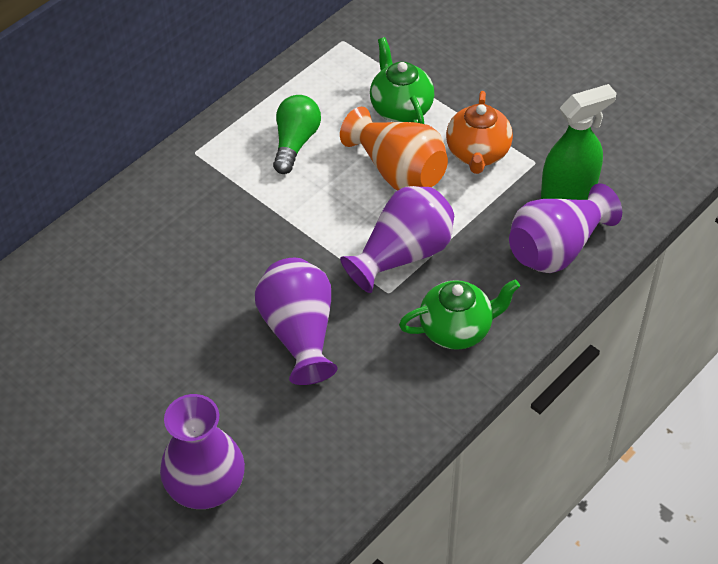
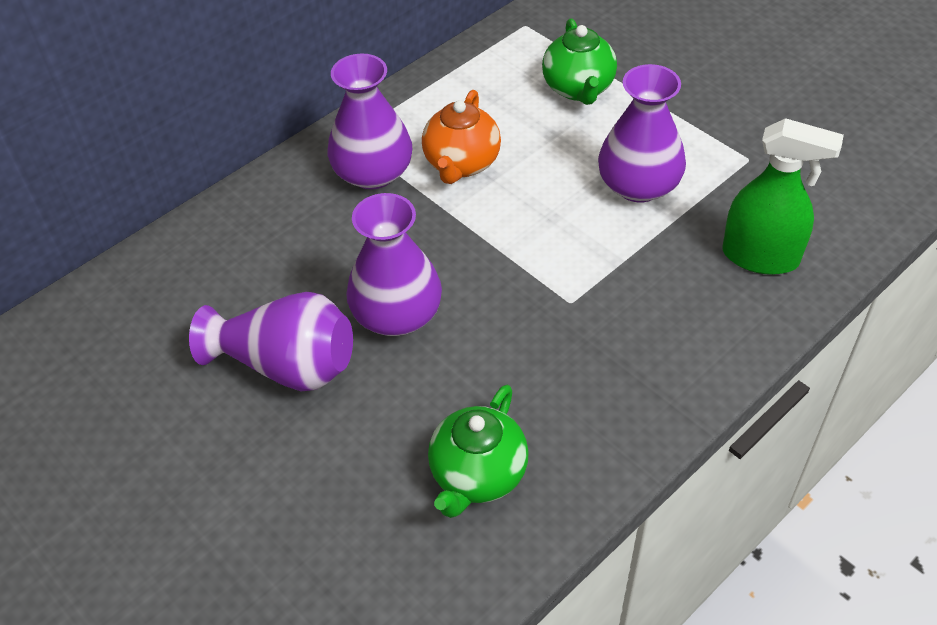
green light bulb: 1 -> 0
orange vase: 1 -> 0

